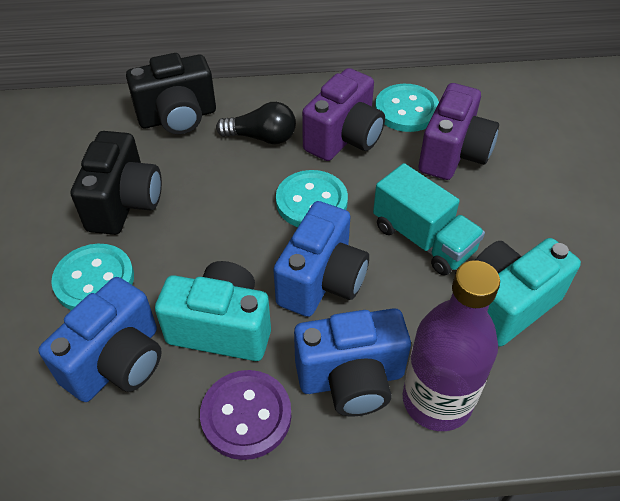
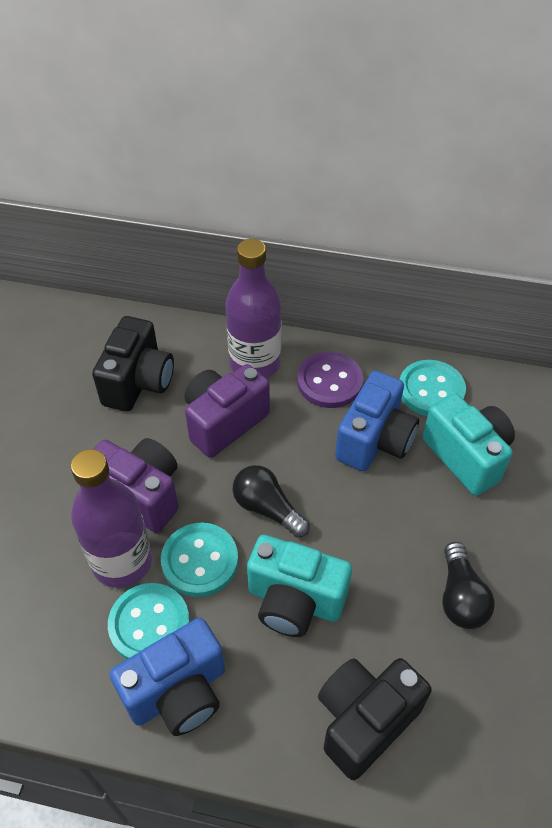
black light bulb: 1 -> 2
blue camera: 3 -> 2
purple bottle: 1 -> 2
turquoise truck: 1 -> 0

